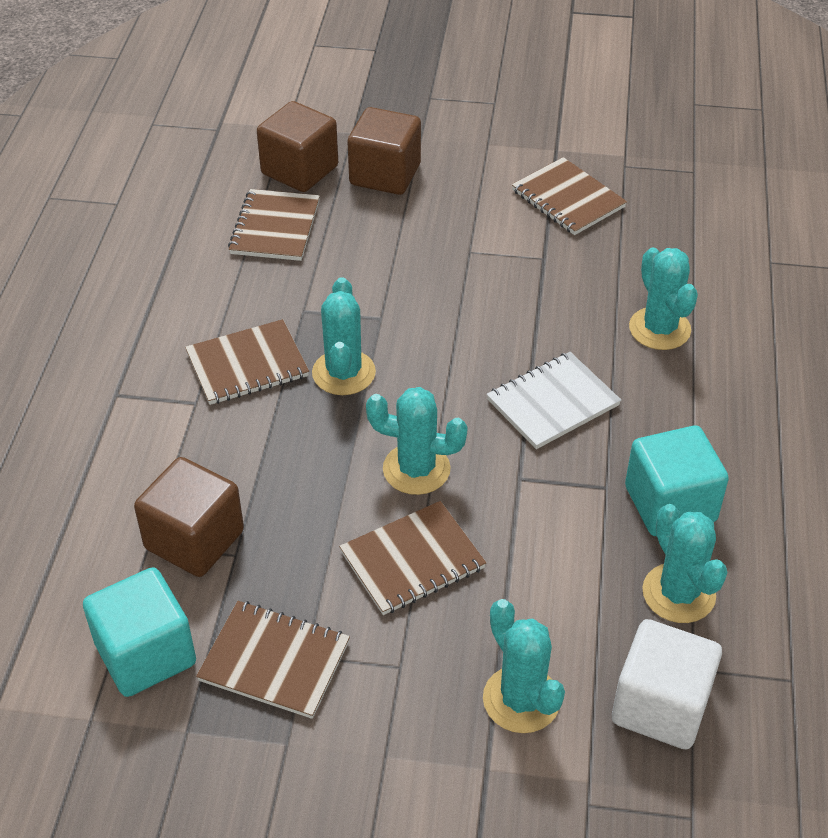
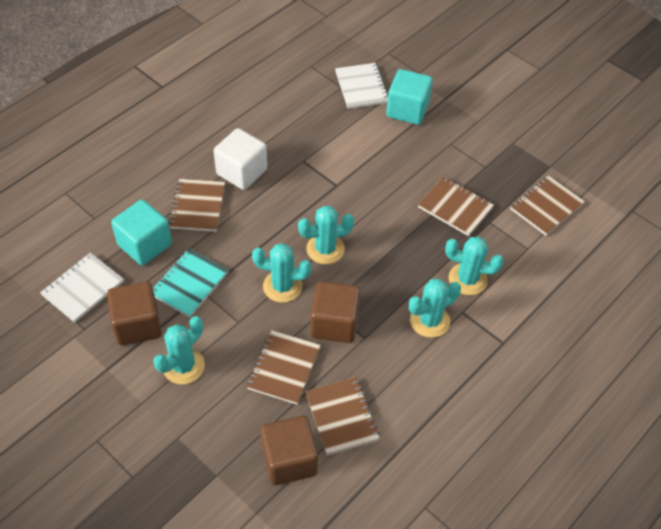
turquoise notebook: 0 -> 1
white notebook: 1 -> 2

